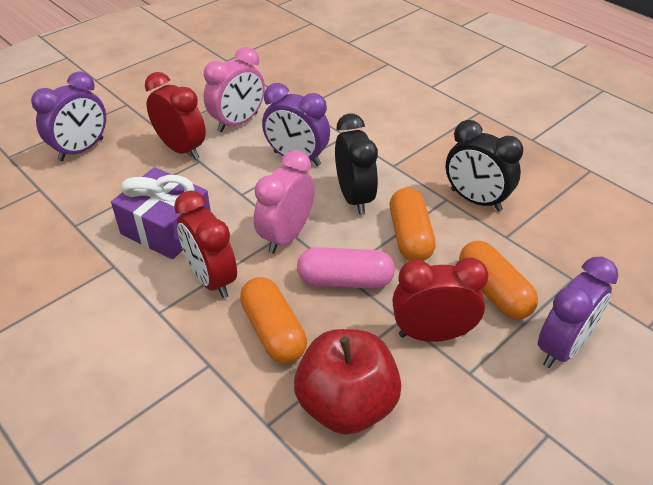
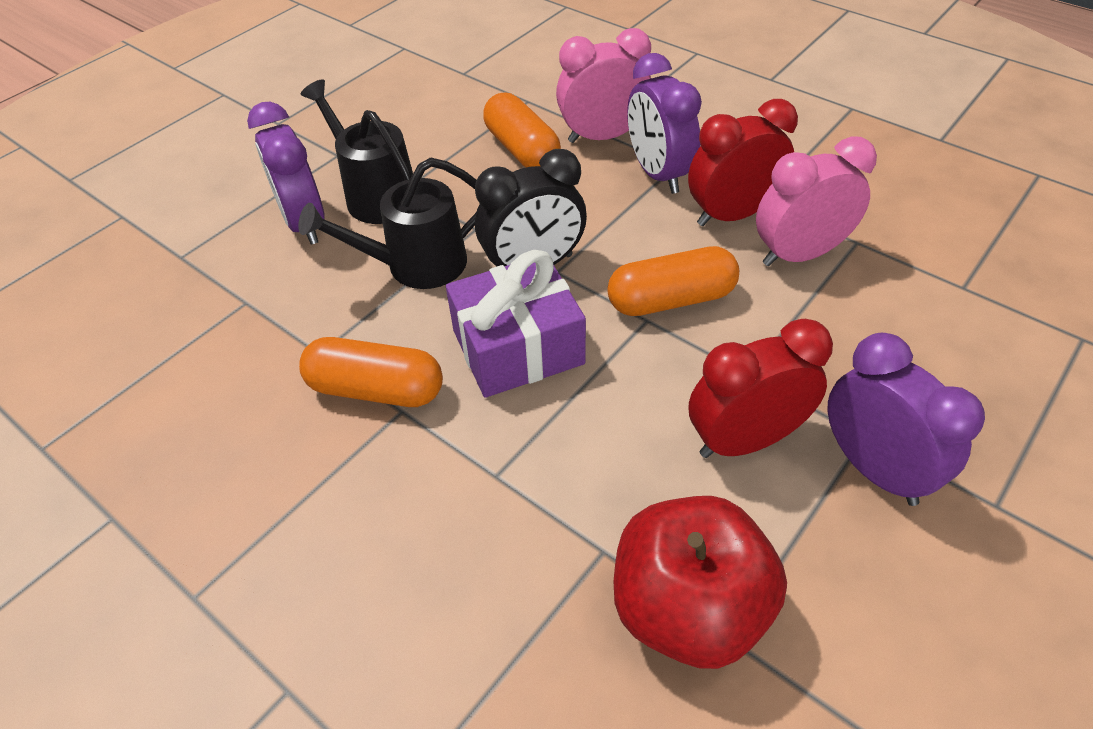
black clock: 2 -> 1
black watering can: 0 -> 2
pink capsule: 1 -> 0
red clock: 3 -> 2

